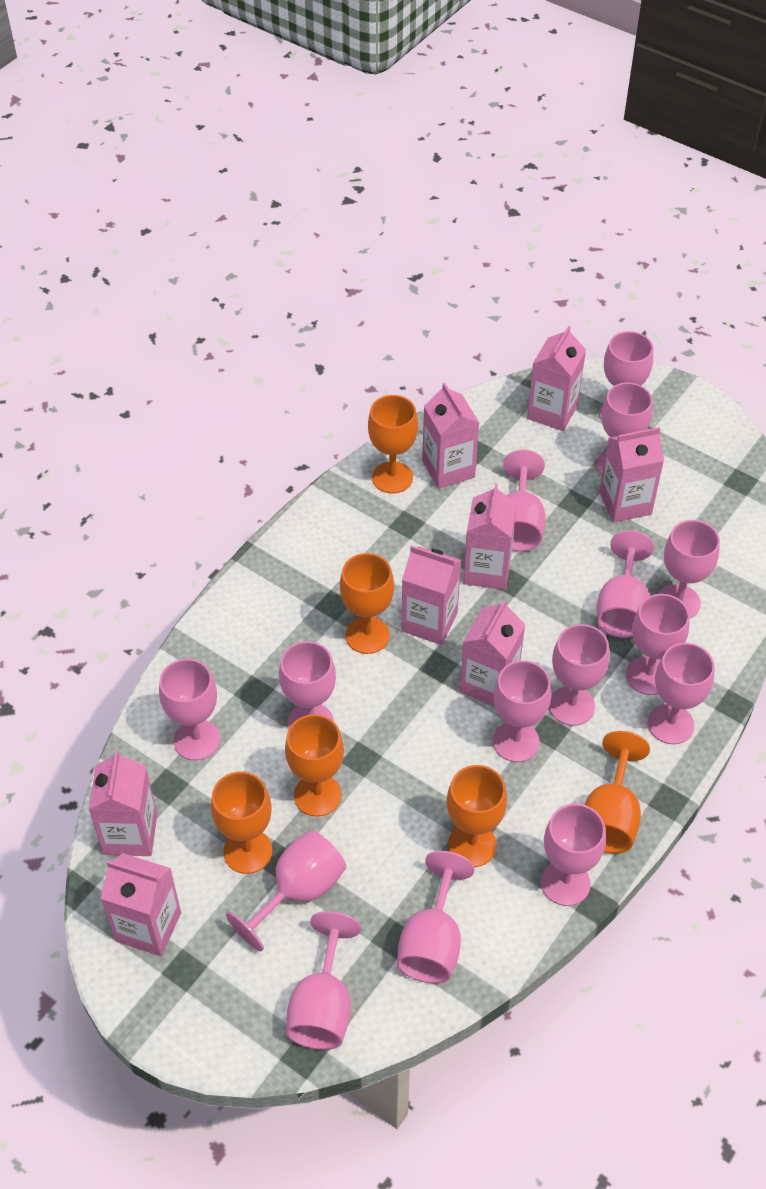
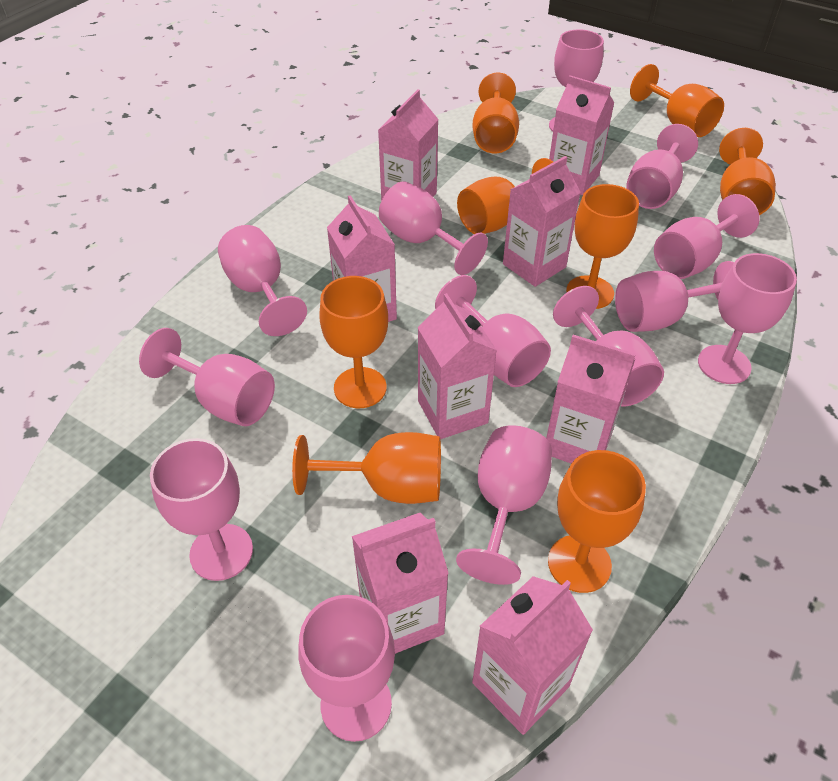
orange goblet: 6 -> 8
pink goblet: 15 -> 13

